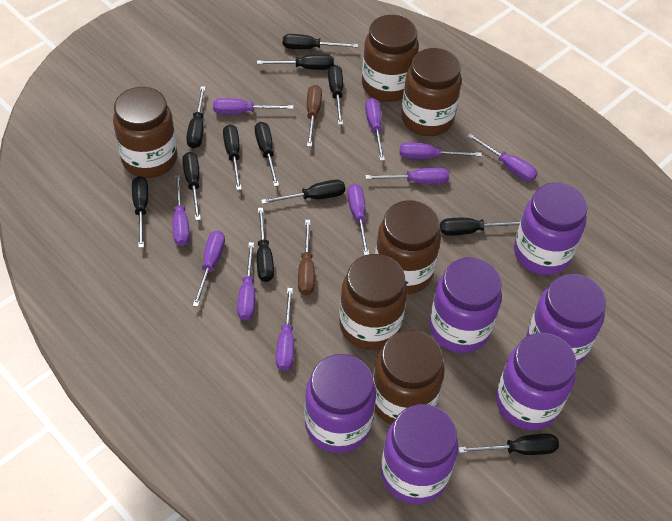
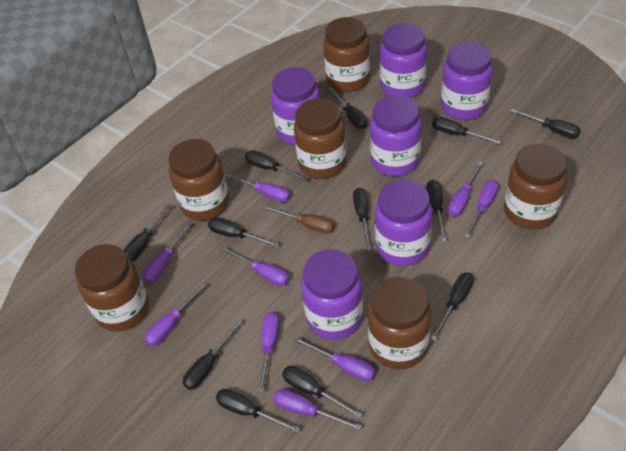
brown screwdriver: 2 -> 1
purple screwdriver: 10 -> 9

